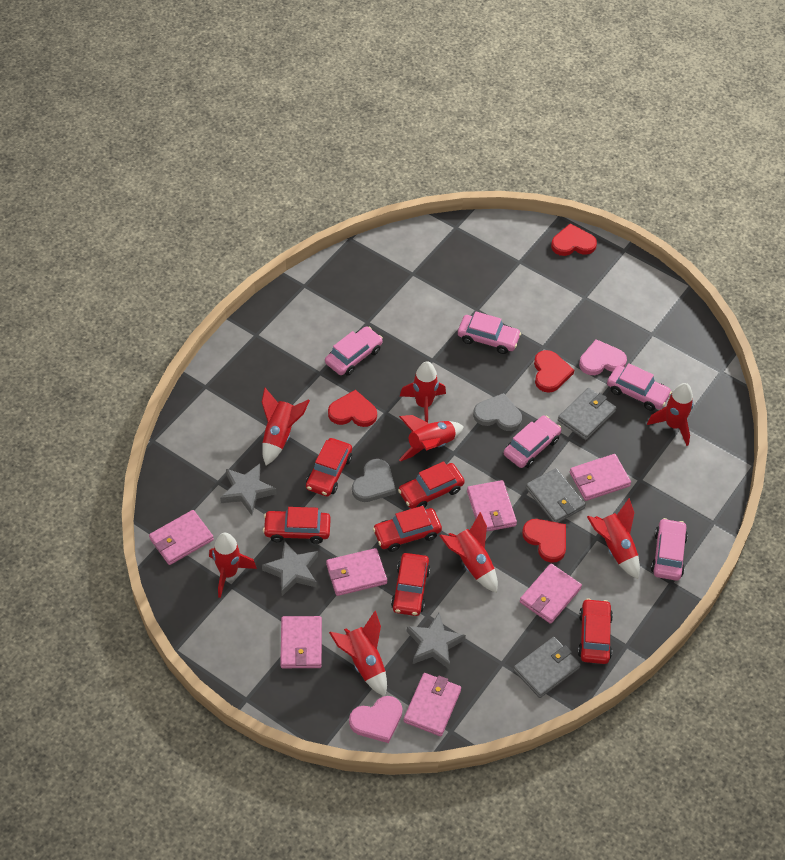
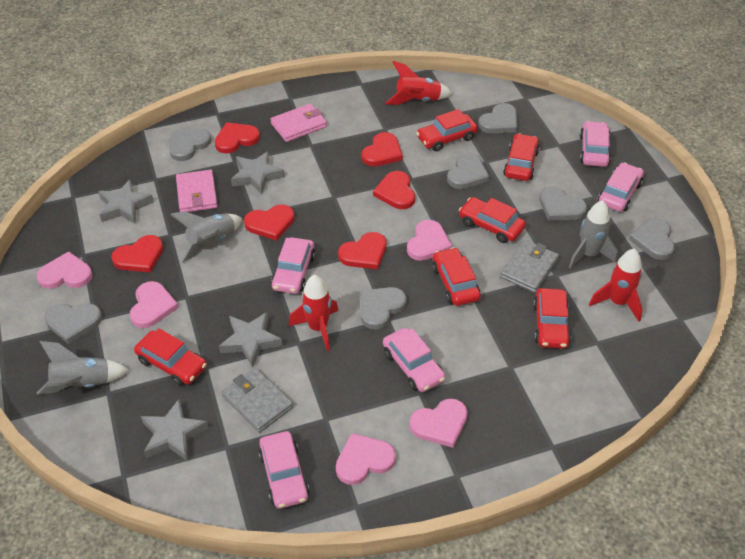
grey heart: 2 -> 7
grey rocket: 0 -> 3
grey star: 3 -> 4
grey wallet: 3 -> 2
pink heart: 2 -> 5
pink wallet: 7 -> 2
red heart: 4 -> 6
red rocket: 8 -> 3

